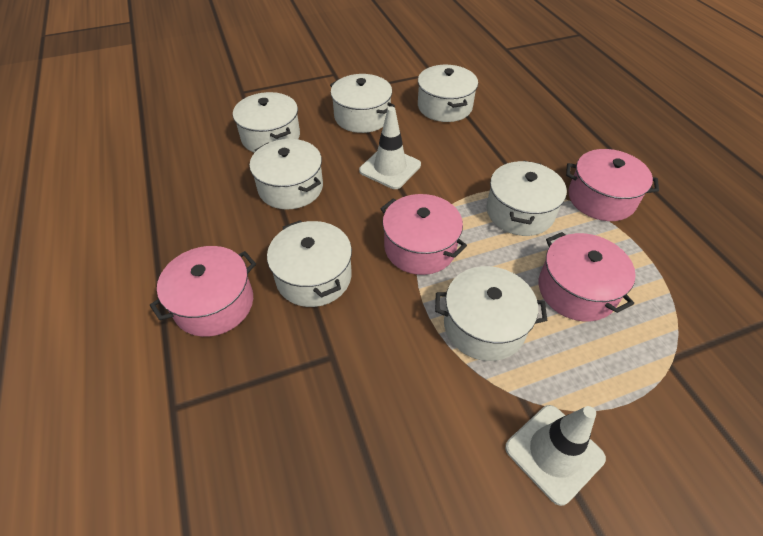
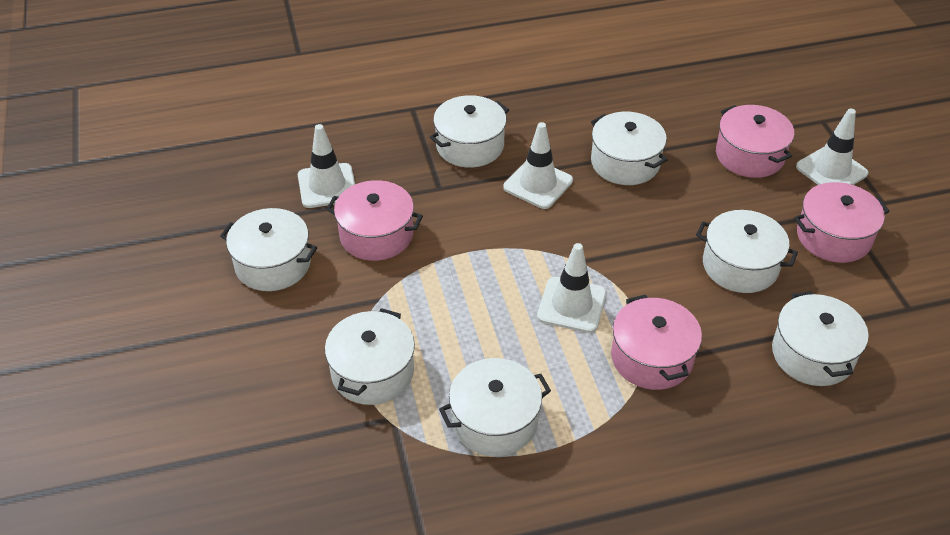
white traffic cone: 2 -> 4

